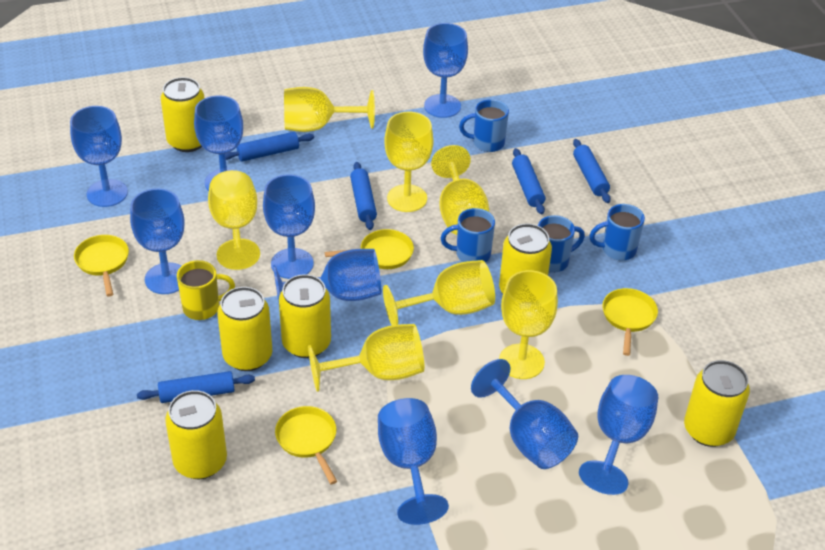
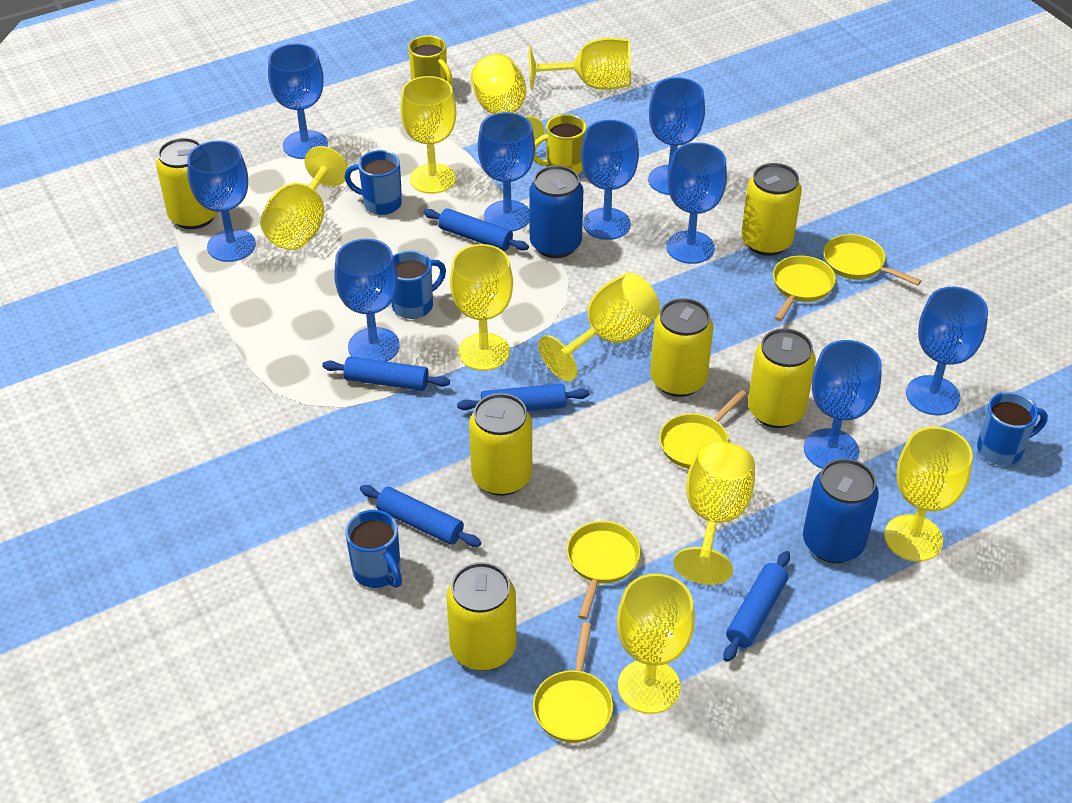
blue can: 0 -> 2
yellow goblet: 7 -> 9
yellow mug: 1 -> 2
yellow pan: 4 -> 5

